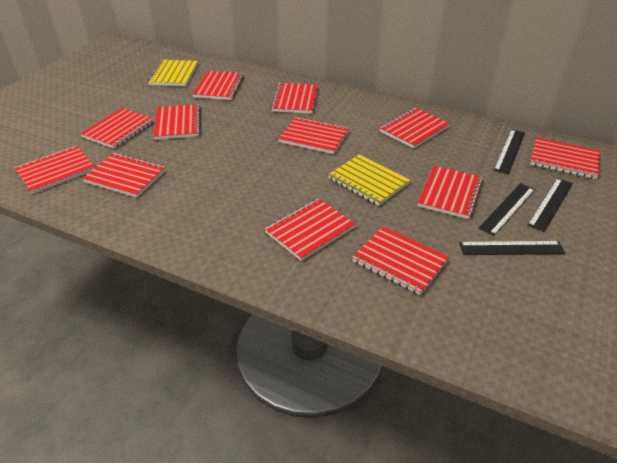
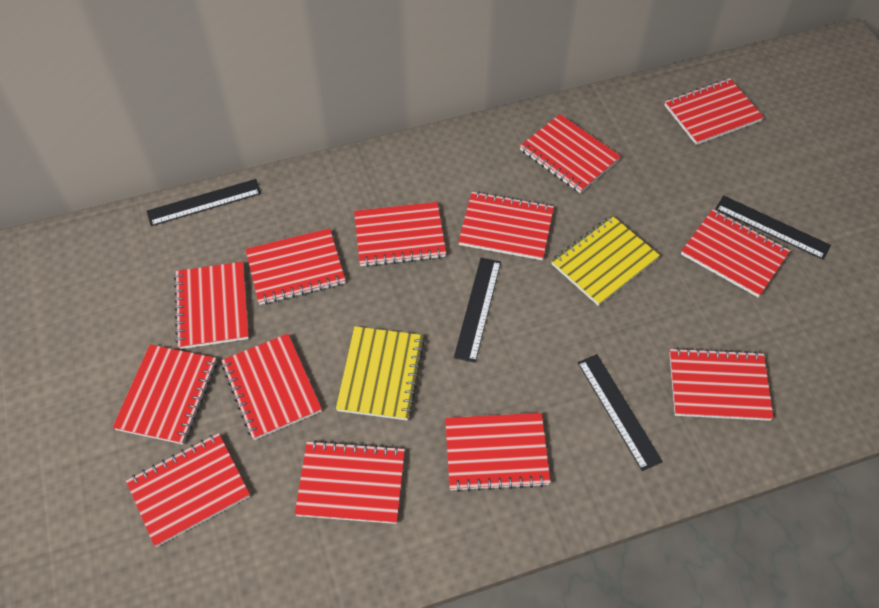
red notebook: 12 -> 13

